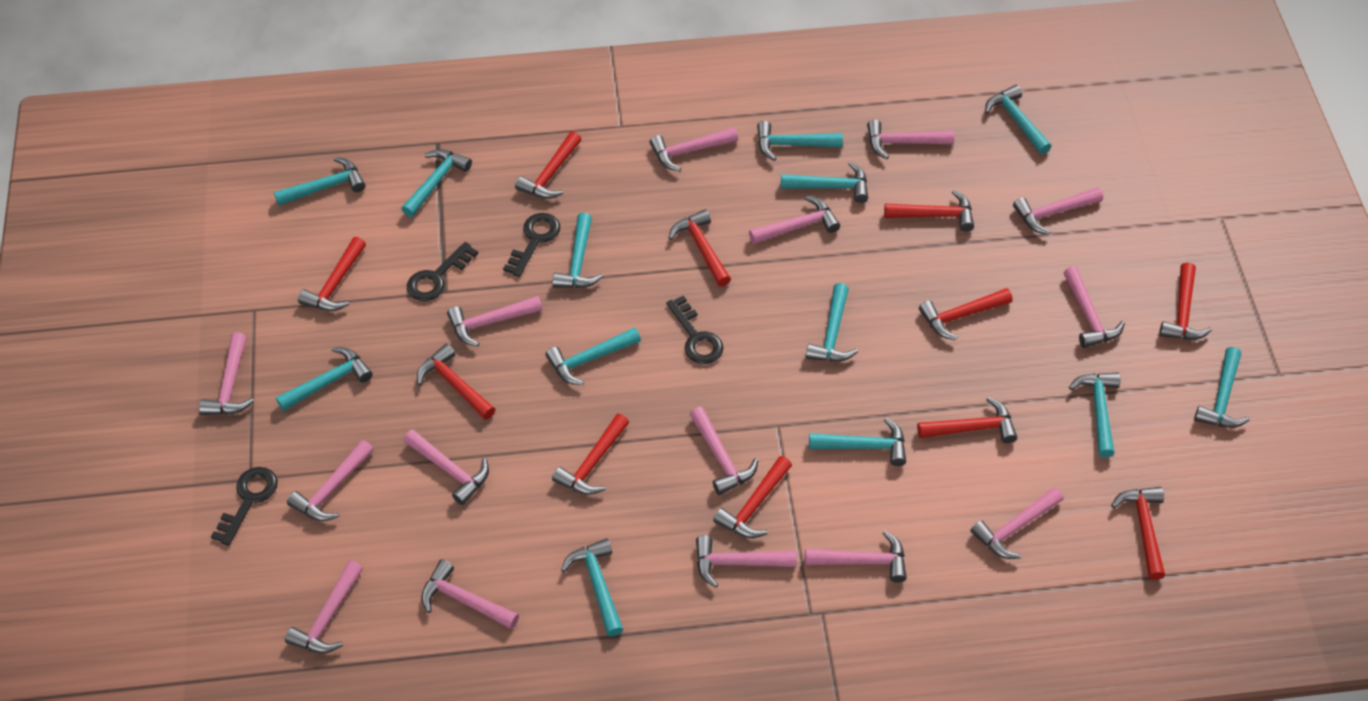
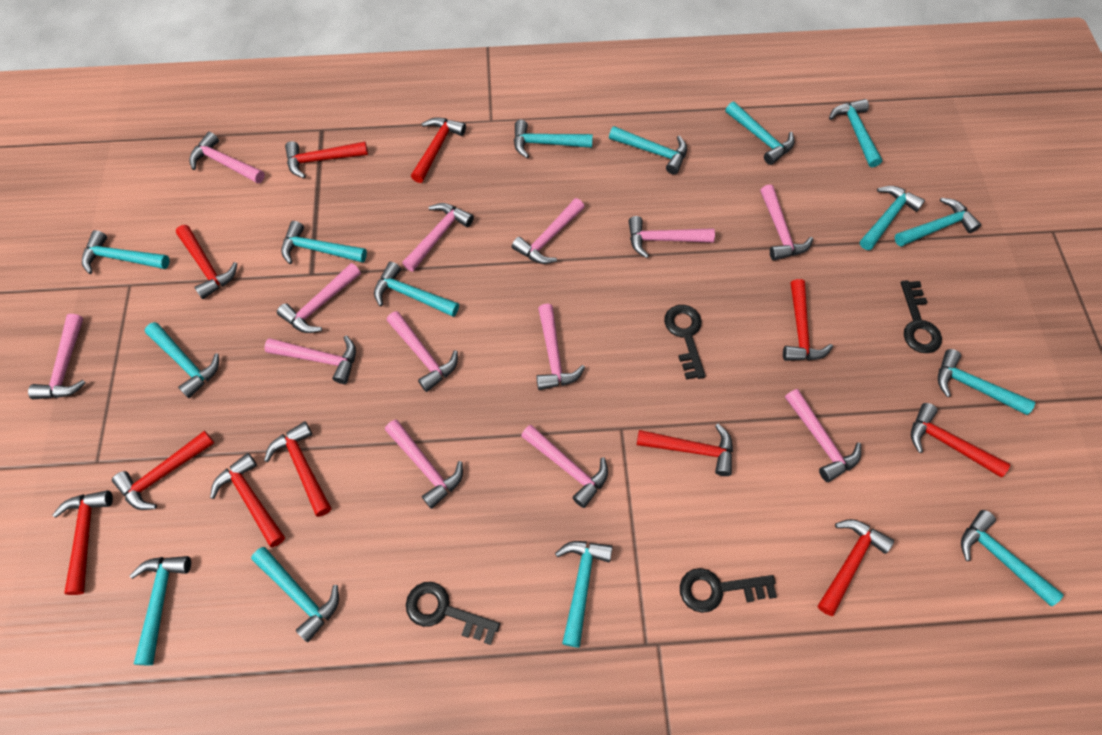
pink hammer: 15 -> 13
turquoise hammer: 13 -> 15

